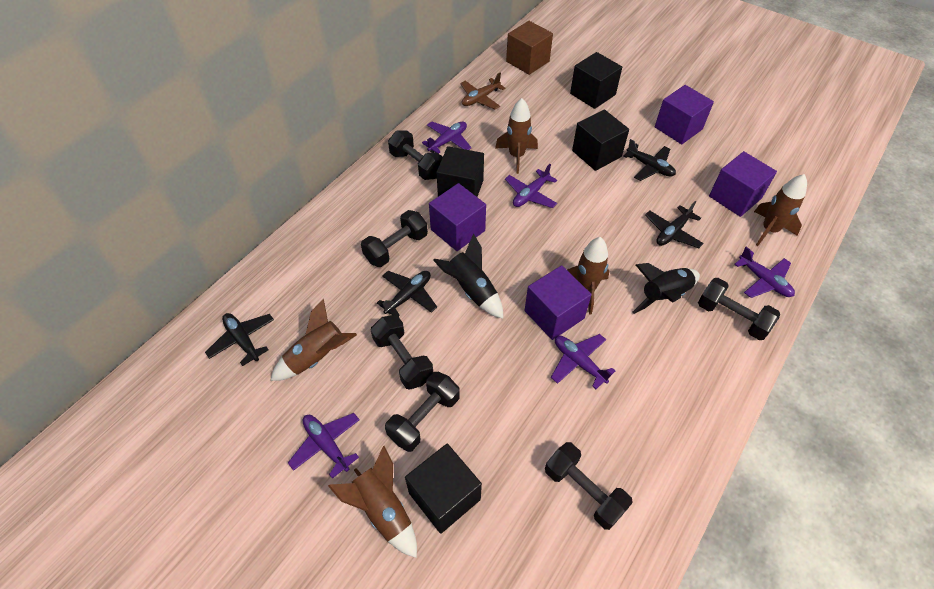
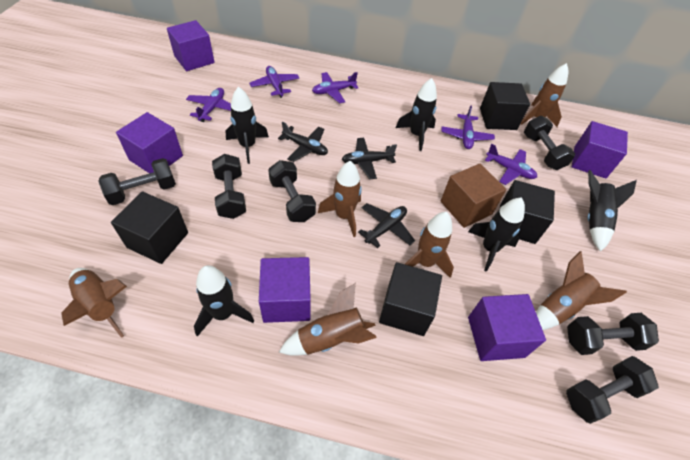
black plane: 4 -> 3
black rocket: 2 -> 5
brown plane: 1 -> 0
brown rocket: 5 -> 6
purple cube: 4 -> 5

